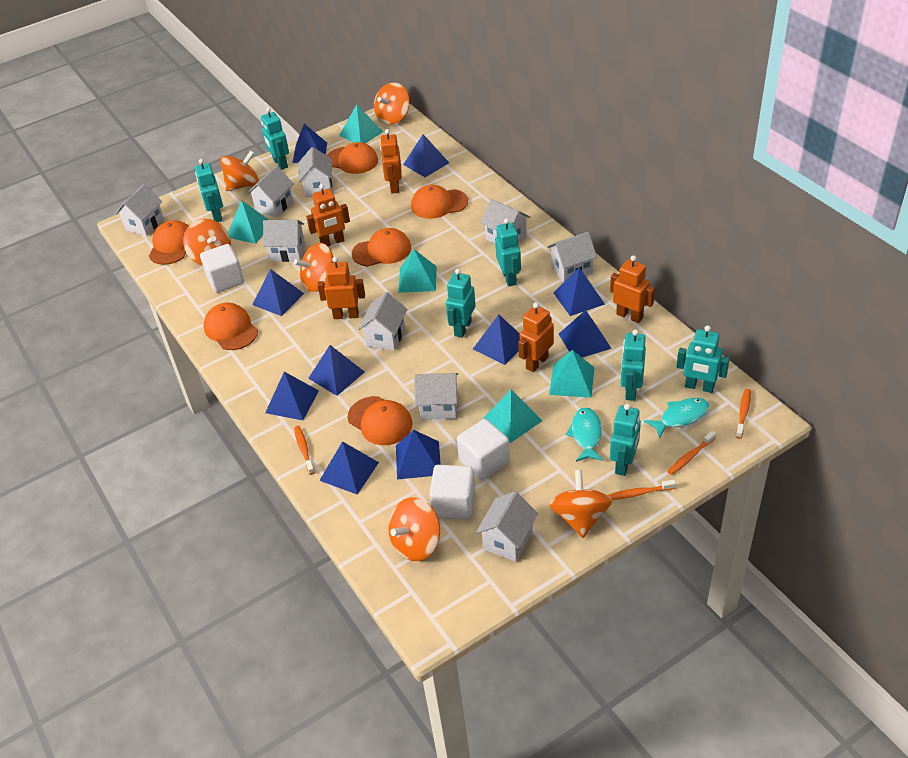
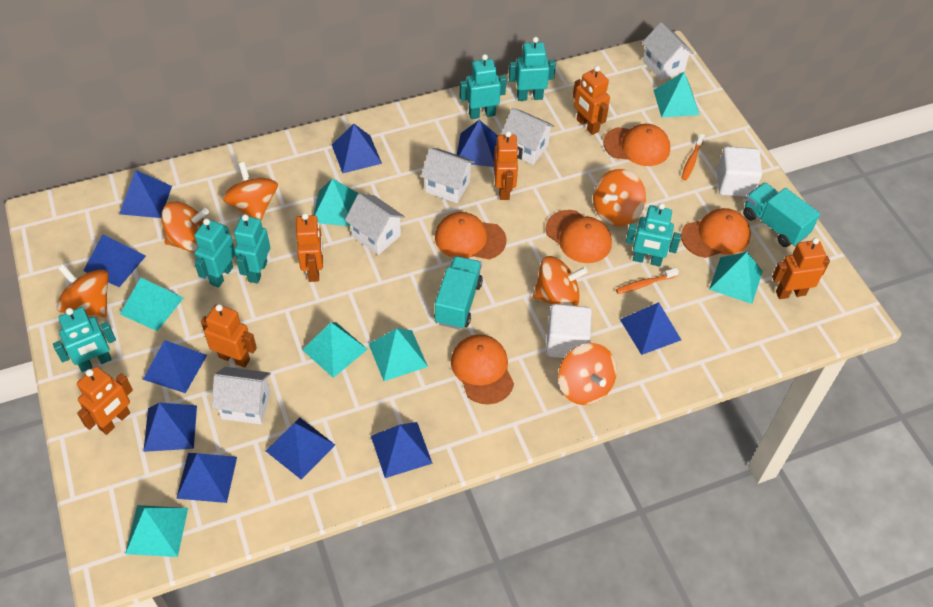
orange cap: 6 -> 5
orange robot: 5 -> 6
orange toothbrush: 4 -> 2
turquoise fish: 2 -> 0
turquoise pyramid: 5 -> 7
turquoise robot: 7 -> 6
turquoise truck: 0 -> 2
white cube: 3 -> 2
white house: 9 -> 5

